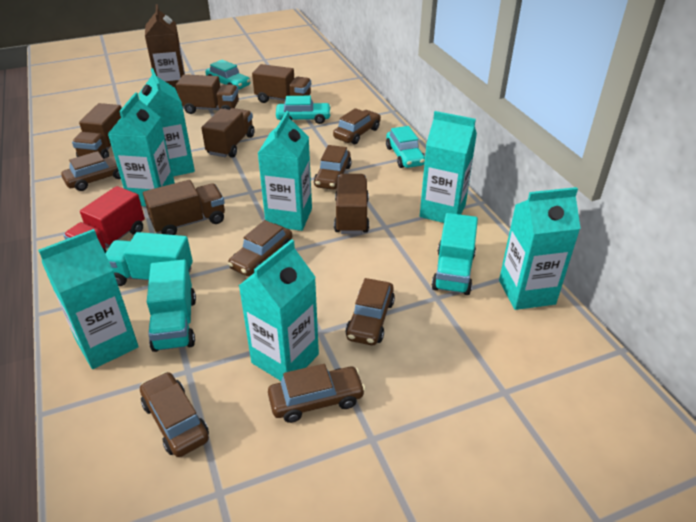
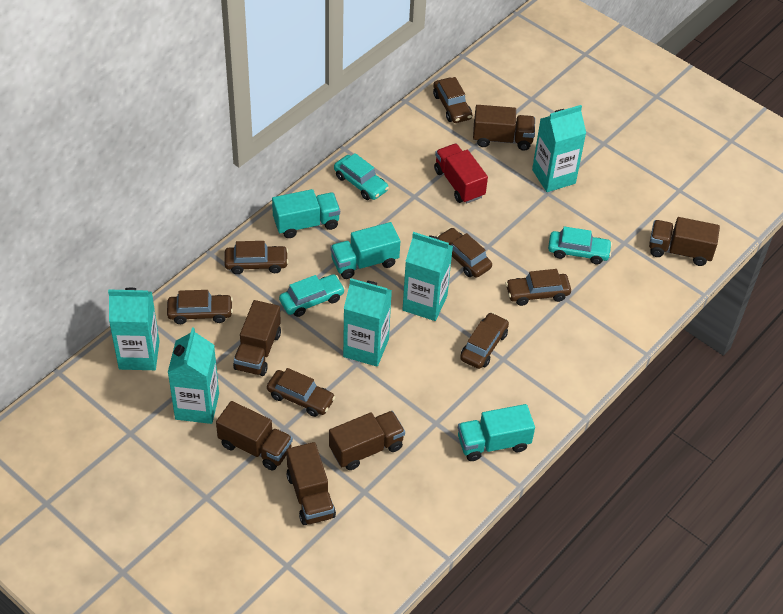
brown carton: 1 -> 0
turquoise carton: 7 -> 5

